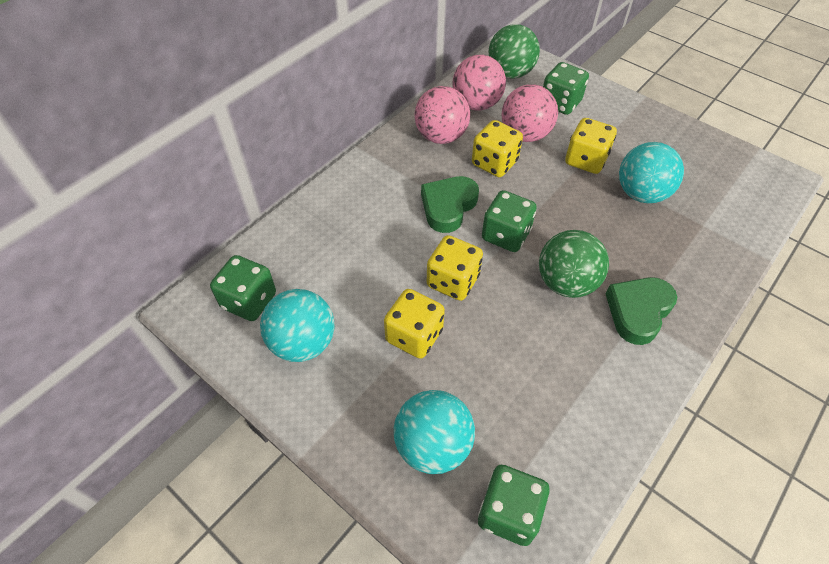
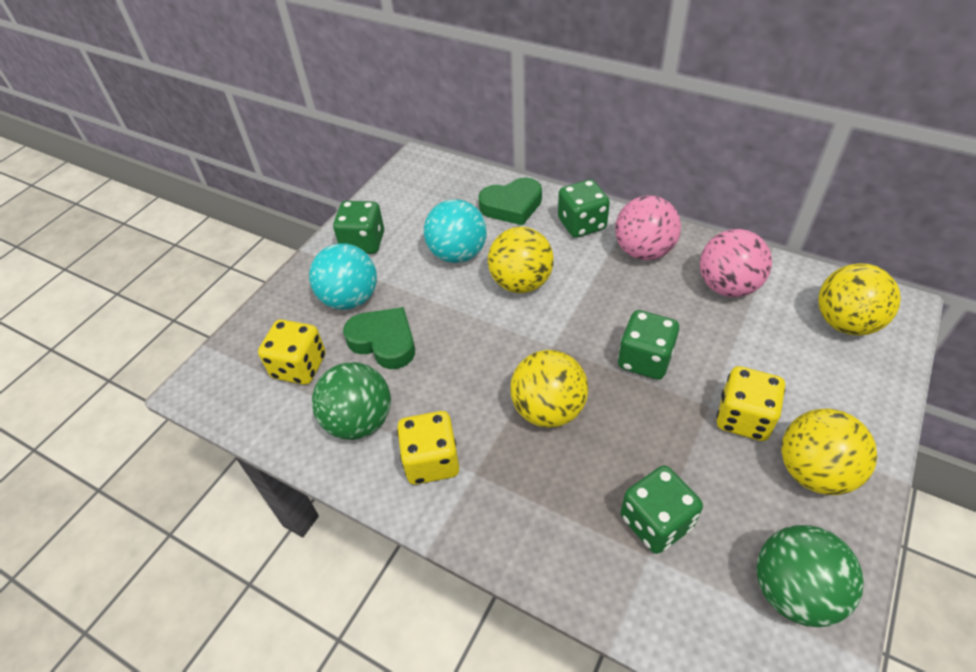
pink ball: 3 -> 2
turquoise ball: 3 -> 2
yellow ball: 0 -> 4
yellow dice: 4 -> 3

